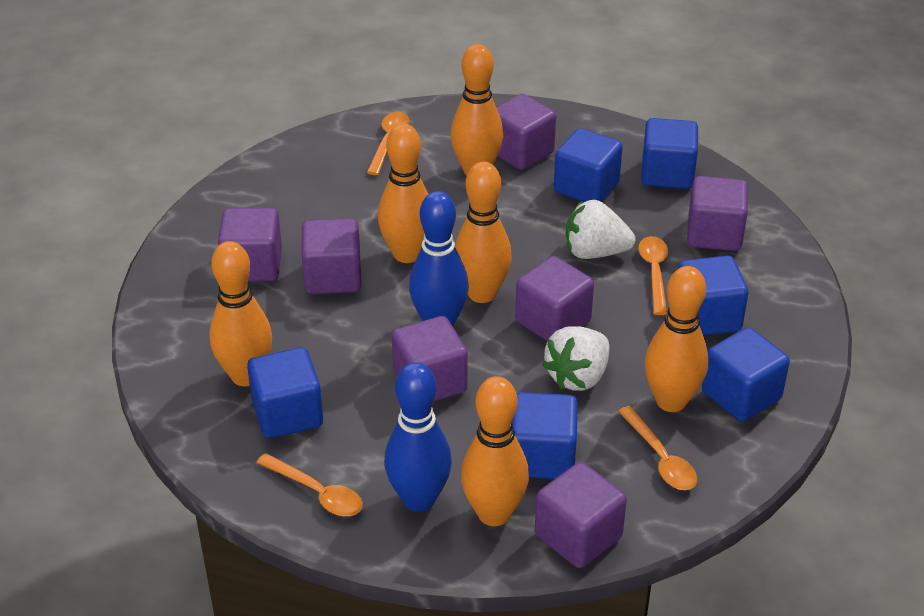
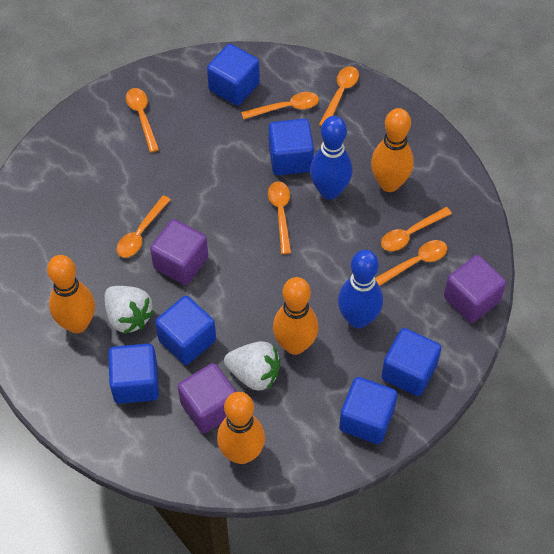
orange bowling pin: 6 -> 4
orange spoon: 4 -> 7
purple cube: 7 -> 3

